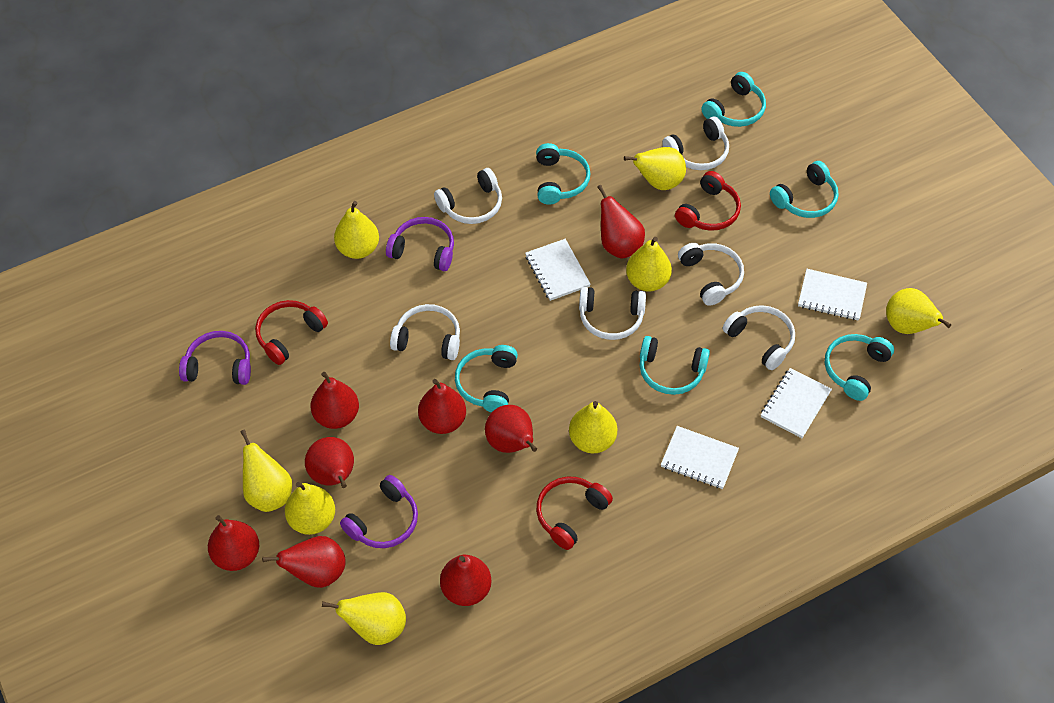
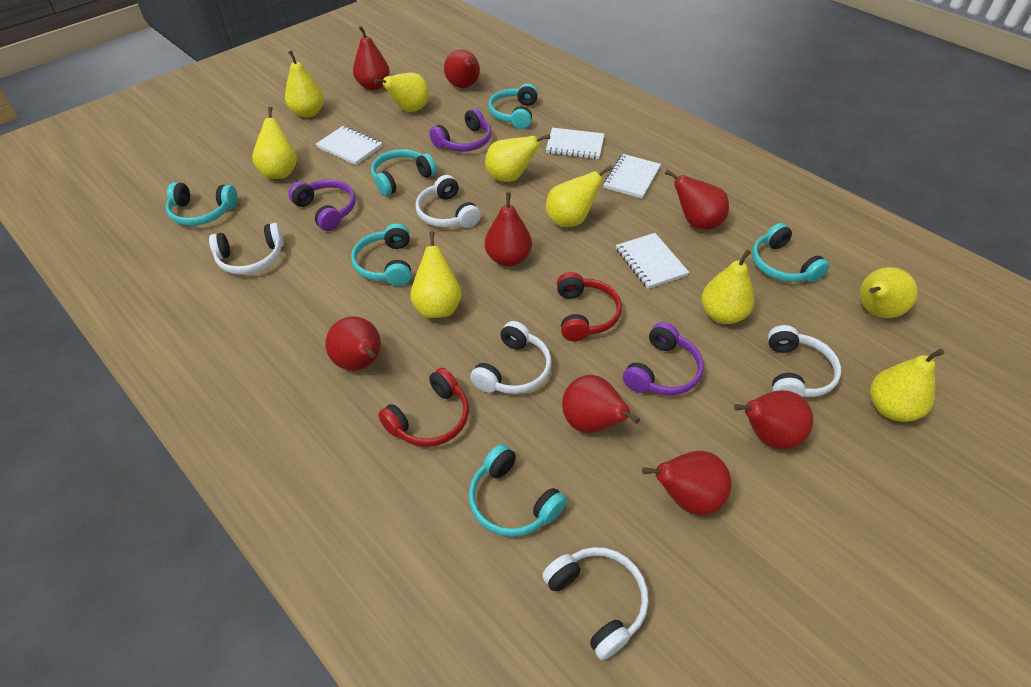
red headphones: 3 -> 2
white headphones: 6 -> 5
yellow pear: 8 -> 9

